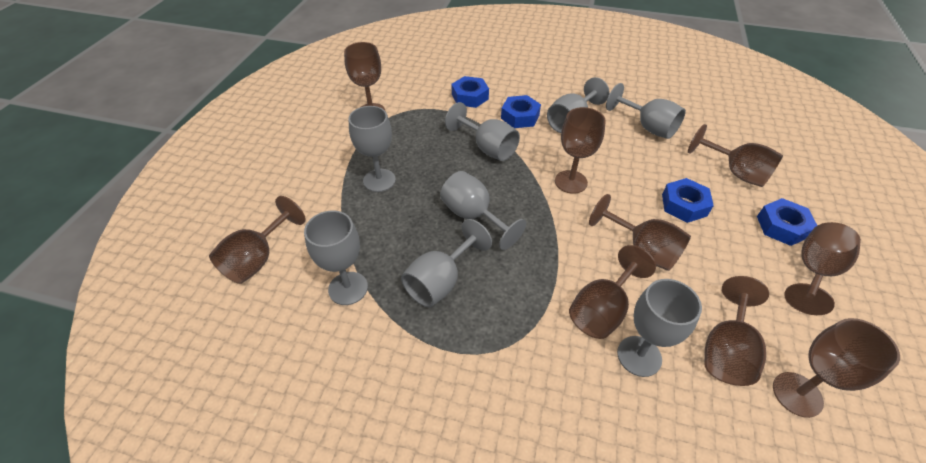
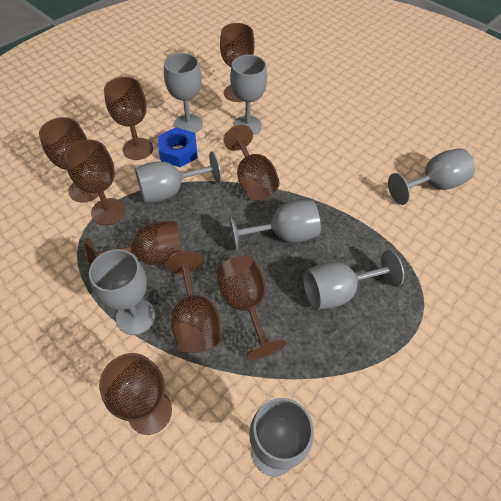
blue nut: 4 -> 1

